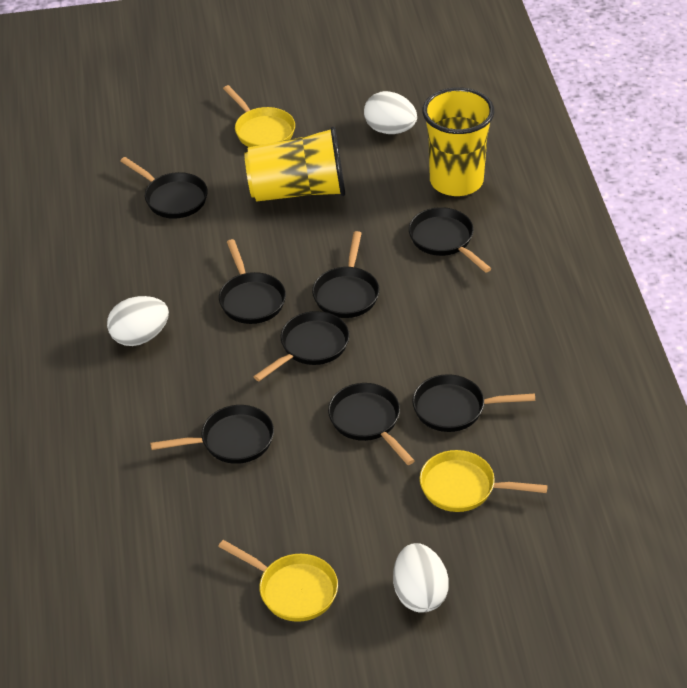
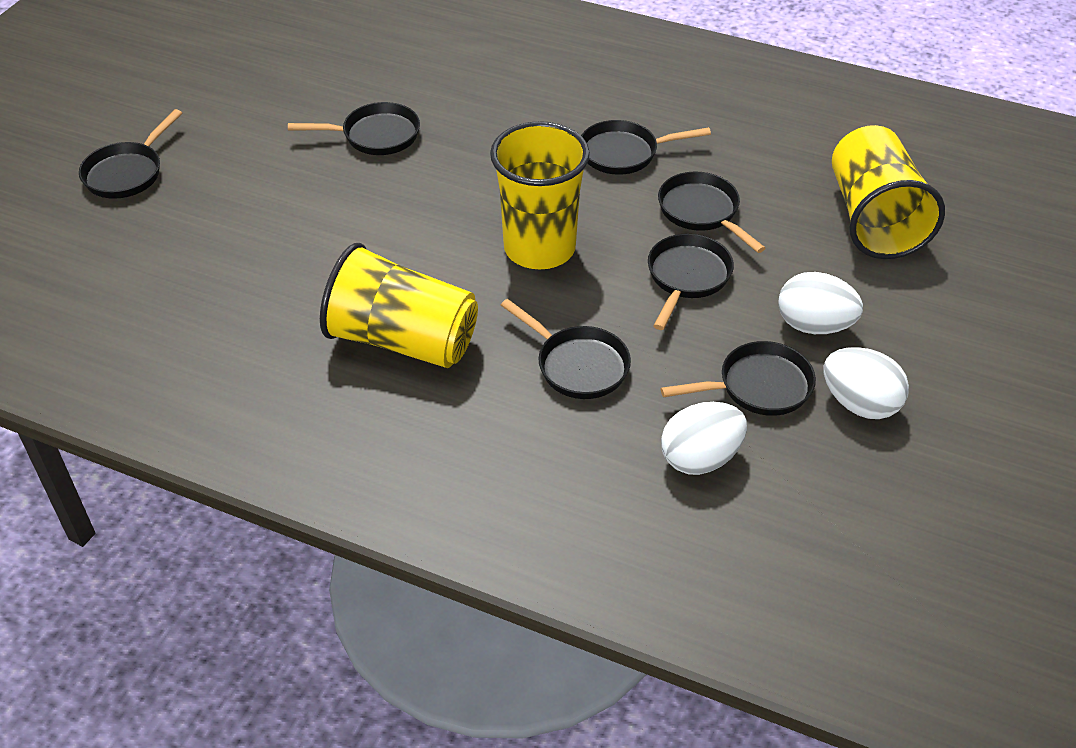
black pan: 8 -> 7
yellow cup: 2 -> 3
yellow pan: 3 -> 0

